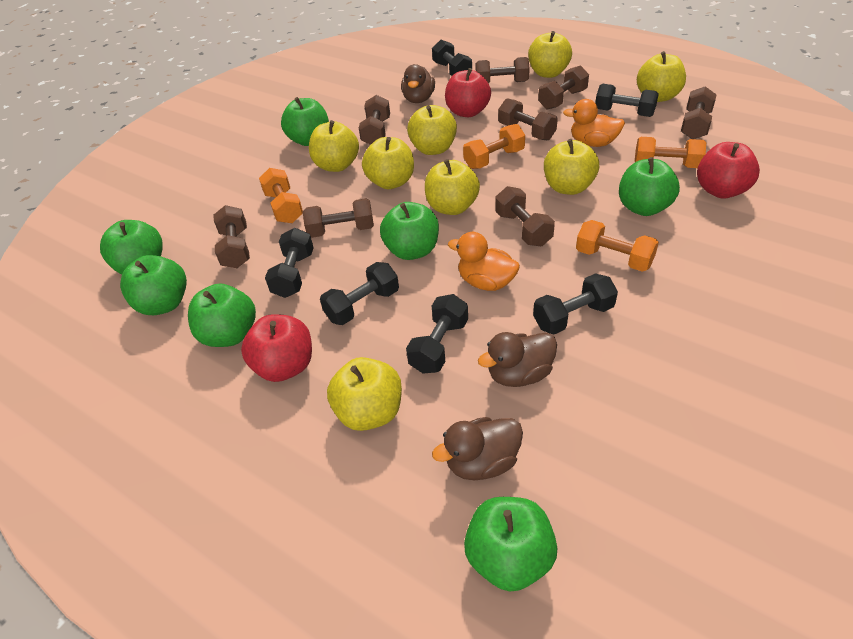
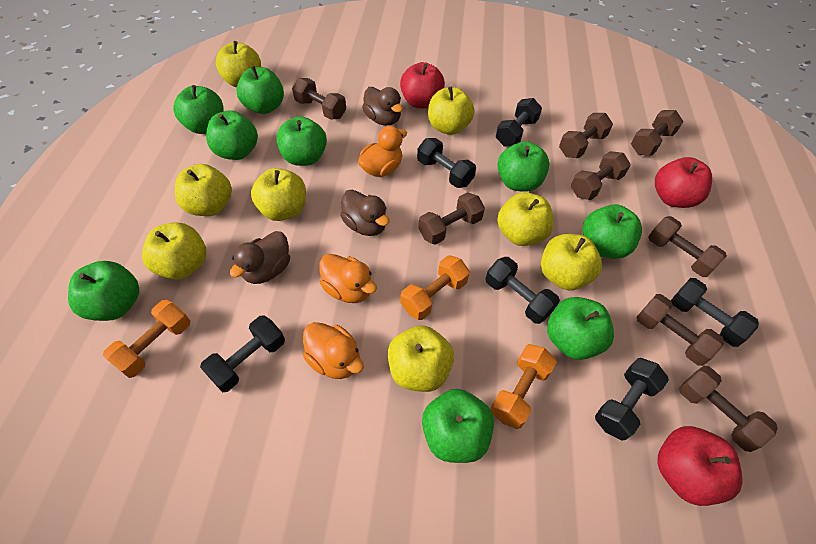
green apple: 7 -> 9
orange duck: 2 -> 3
orange dumbbell: 4 -> 3

